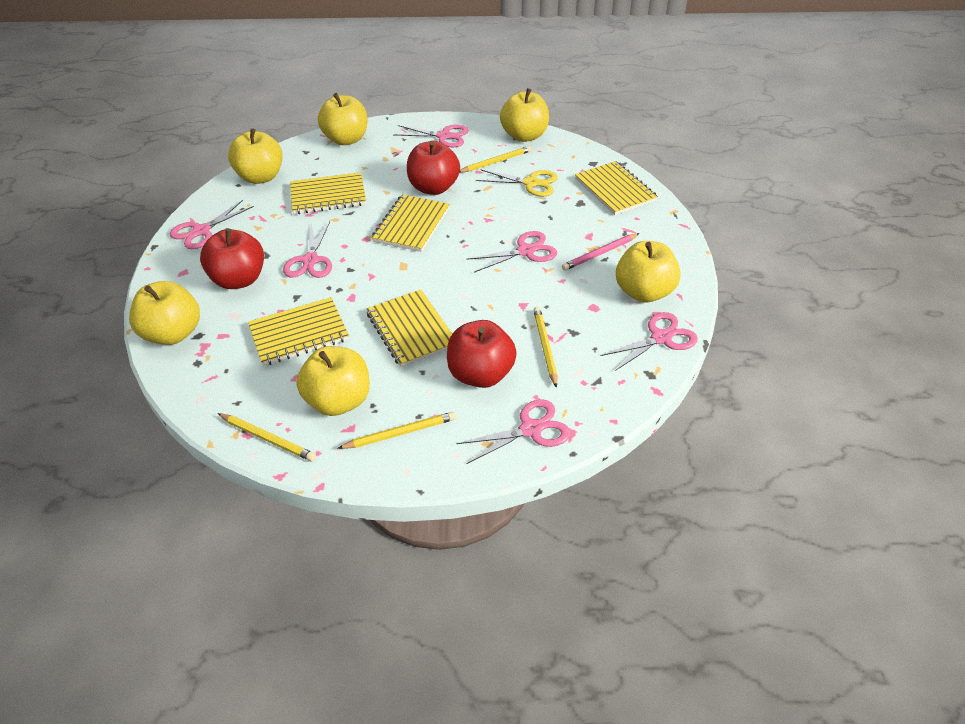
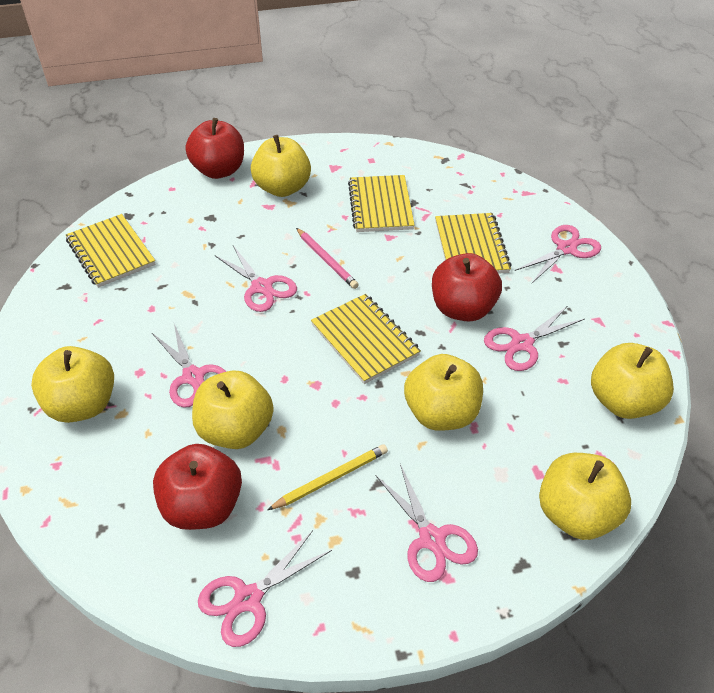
yellow notebook: 5 -> 4
yellow pencil: 4 -> 1
yellow scissors: 1 -> 0

